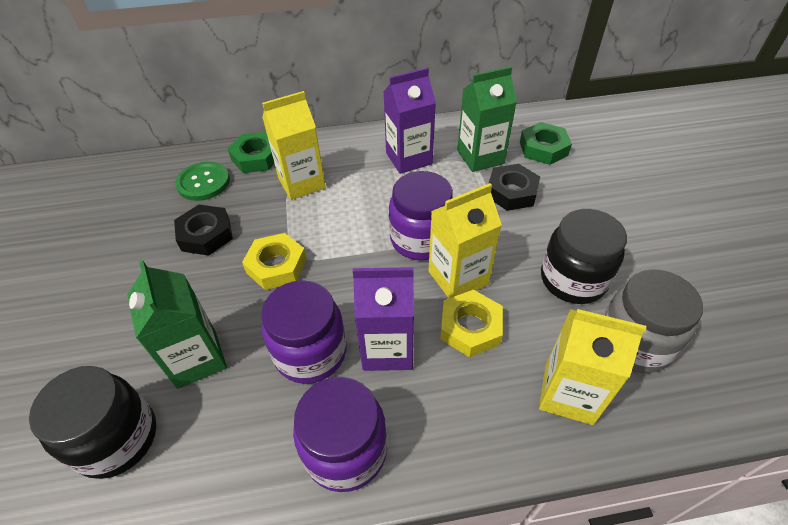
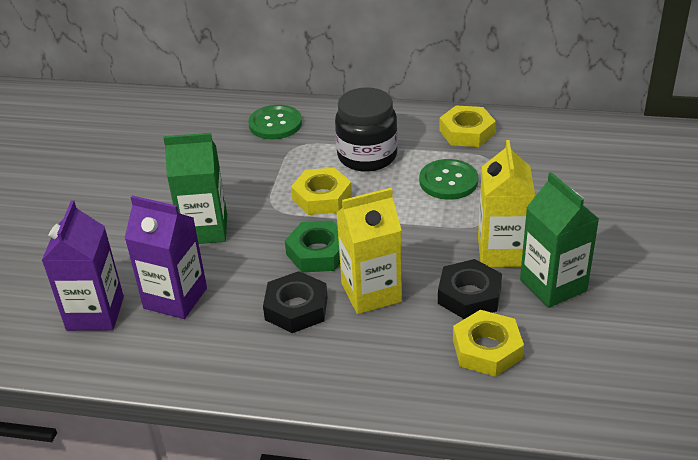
black jar: 2 -> 1
green button: 1 -> 2
green nut: 2 -> 1
grey jar: 1 -> 0
purple jar: 3 -> 0
yellow carton: 3 -> 2
yellow nut: 2 -> 3

